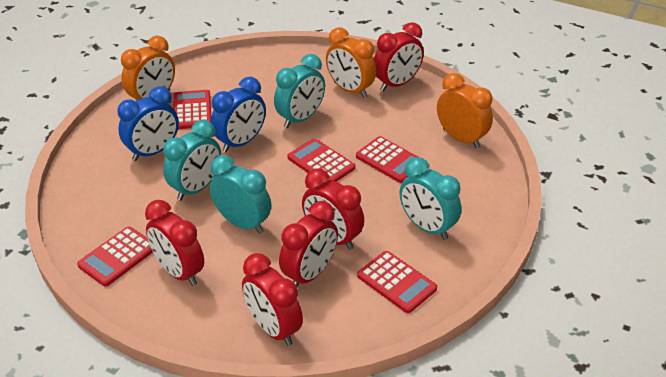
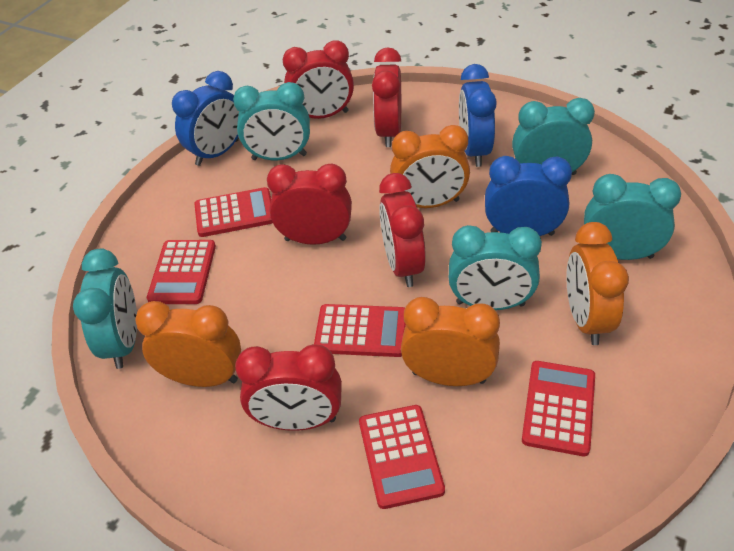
blue clock: 2 -> 3
orange clock: 3 -> 4
turquoise clock: 4 -> 5

